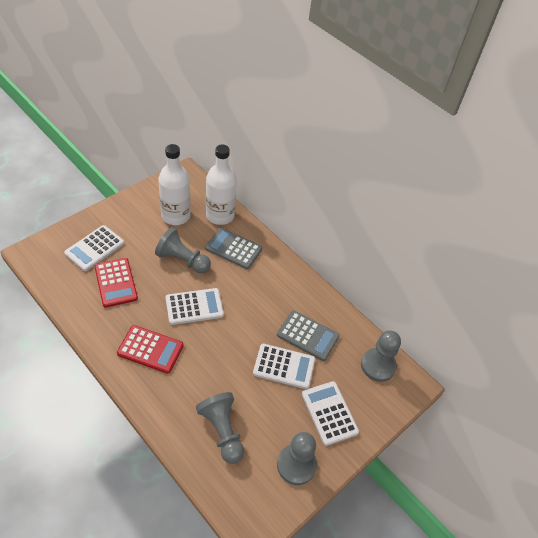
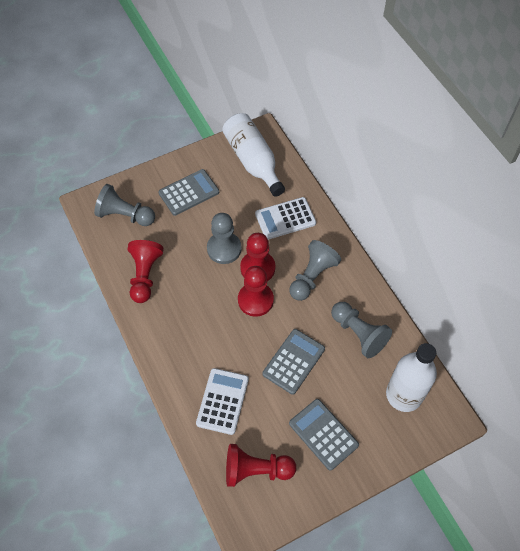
grey calculator: 2 -> 3
red calculator: 2 -> 0
red pawn: 0 -> 4
white calculator: 4 -> 2

